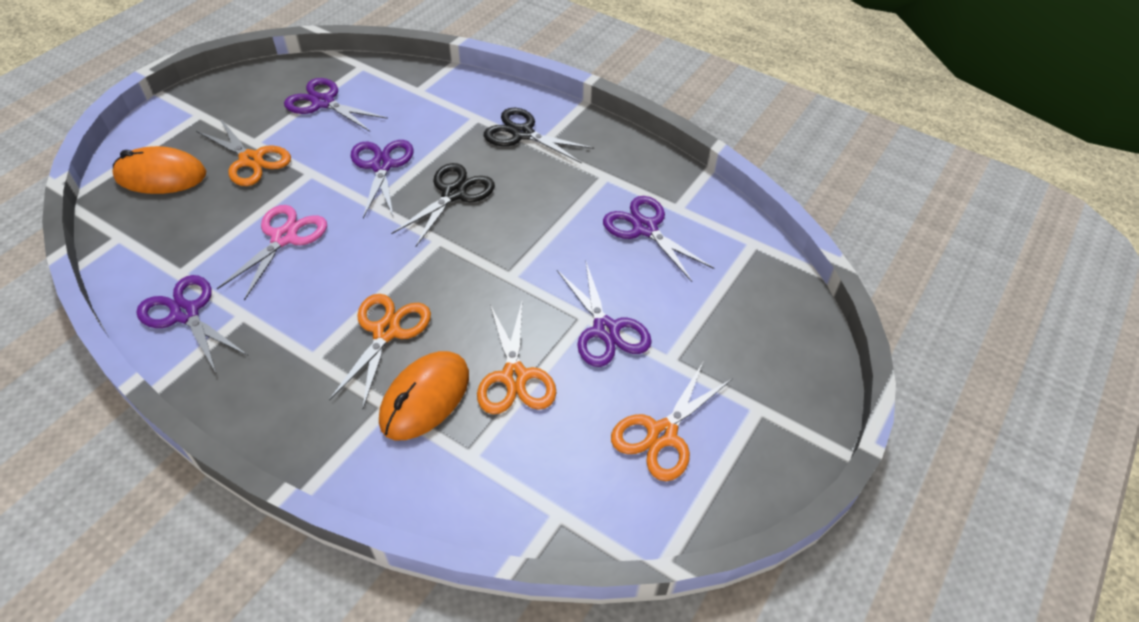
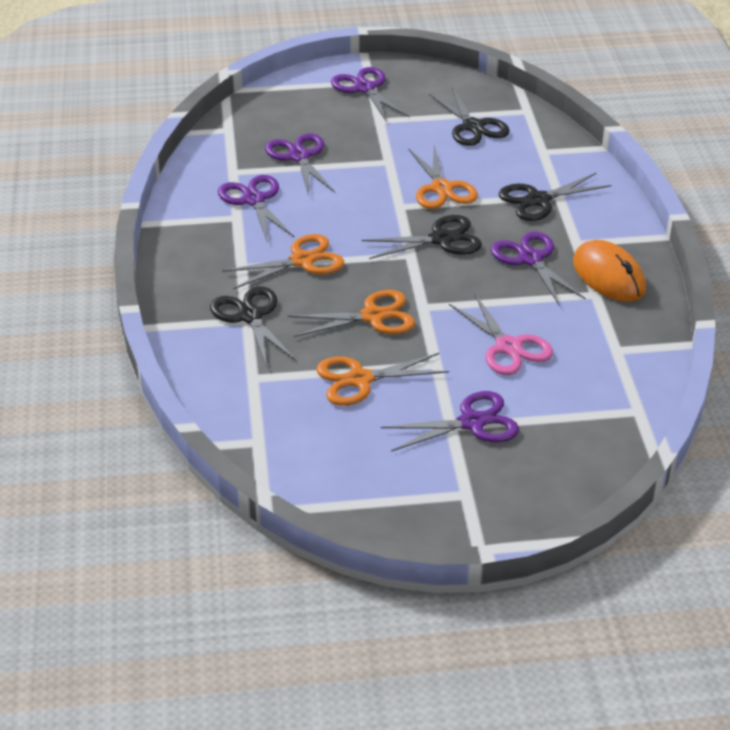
black scissors: 2 -> 4
orange mouse: 2 -> 1

